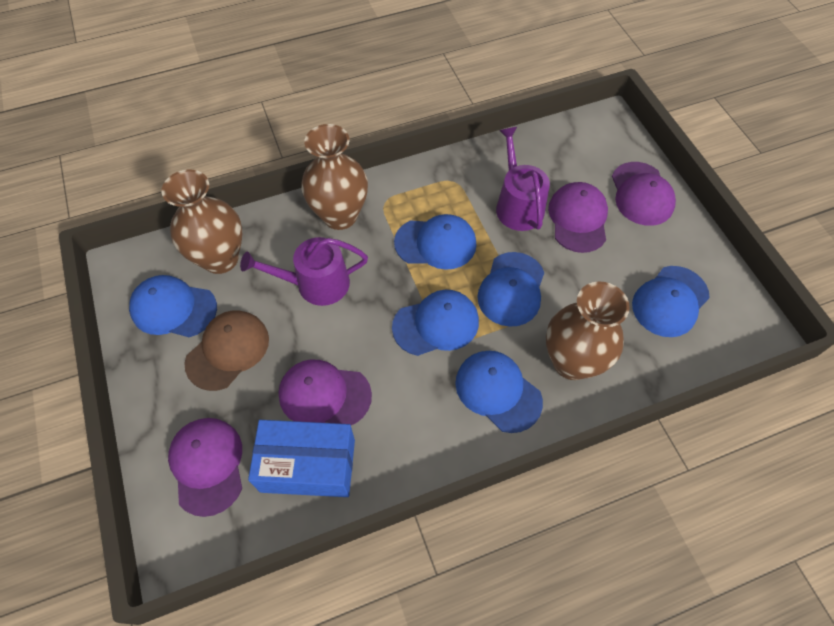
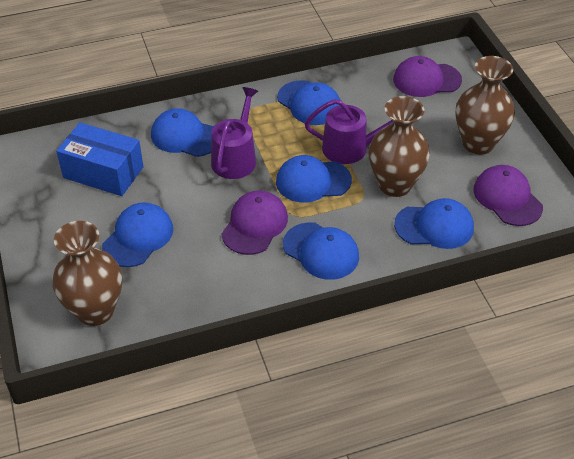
brown cap: 1 -> 0
purple cap: 4 -> 3

